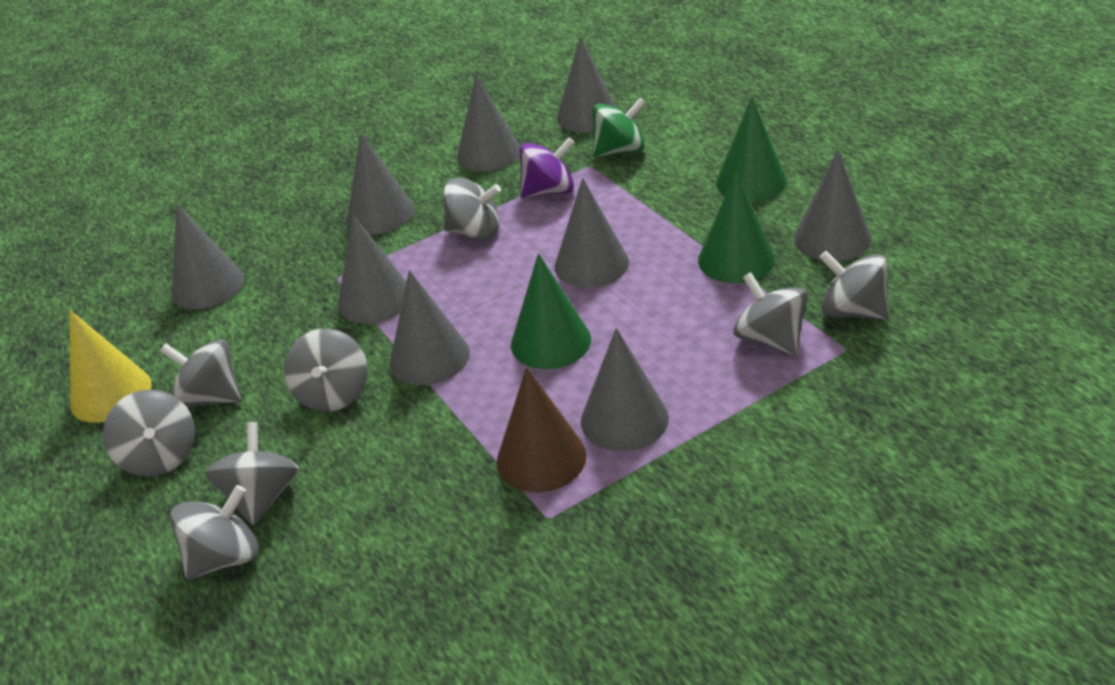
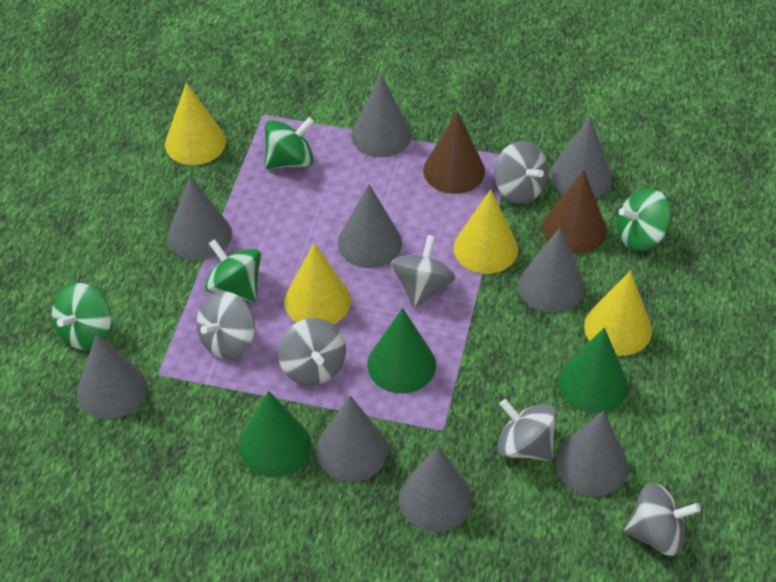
brown cone: 1 -> 2
green spinning top: 1 -> 4
grey spinning top: 8 -> 6
purple spinning top: 1 -> 0
yellow cone: 1 -> 4

